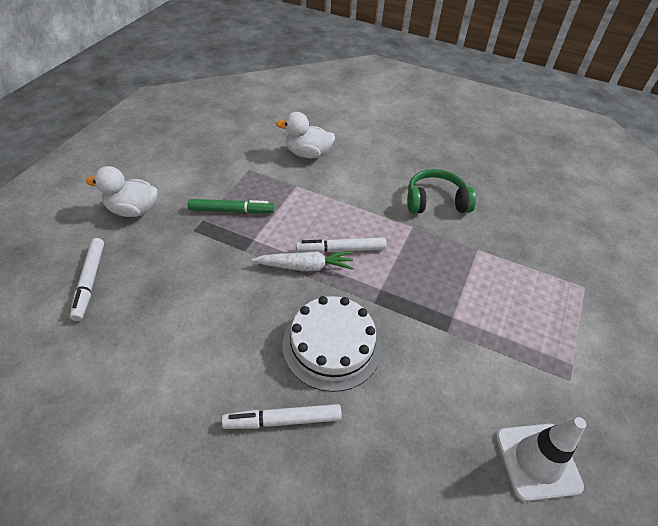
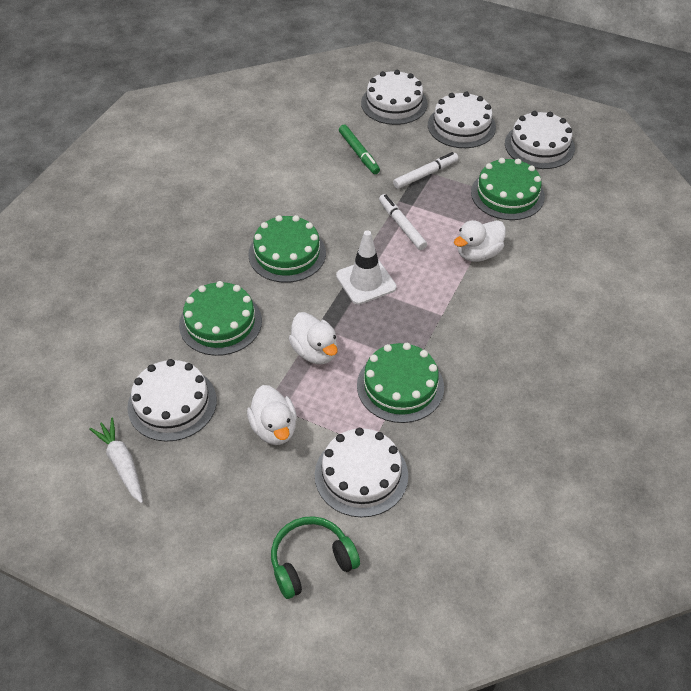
green cake: 0 -> 4
white cake: 1 -> 5
white duck: 2 -> 3
white marker: 3 -> 2

